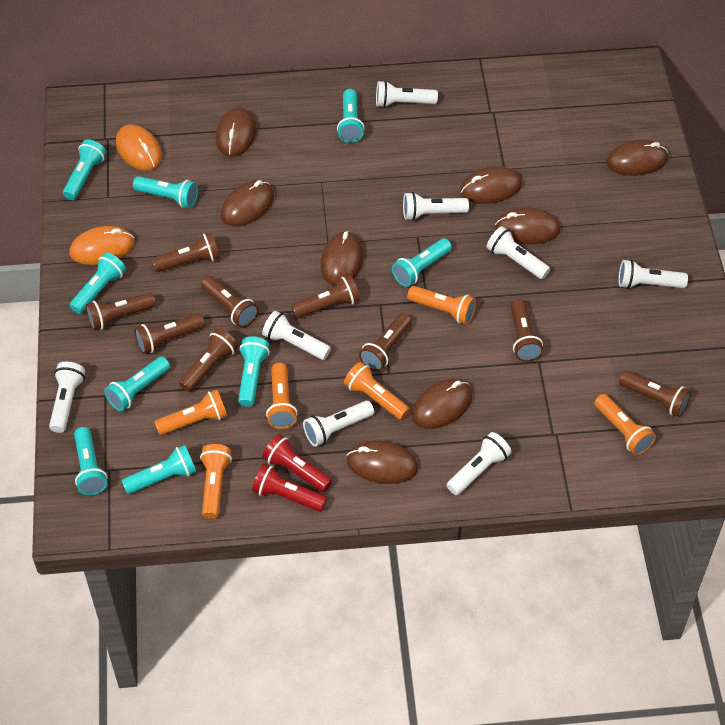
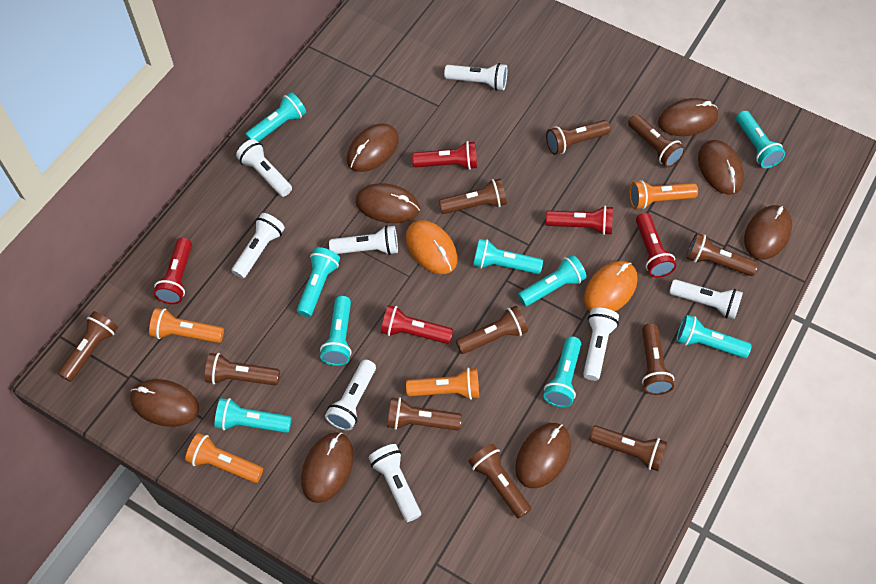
brown flashlight: 9 -> 11
orange flashlight: 6 -> 4
red flashlight: 2 -> 5

